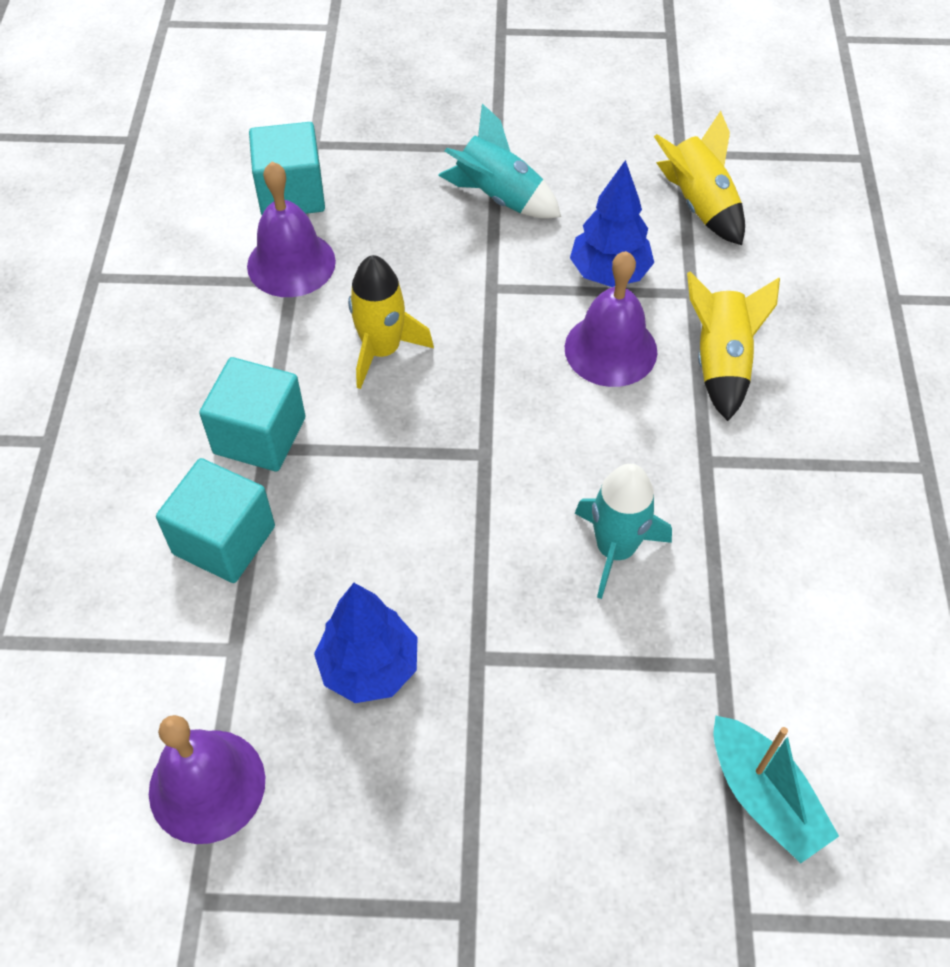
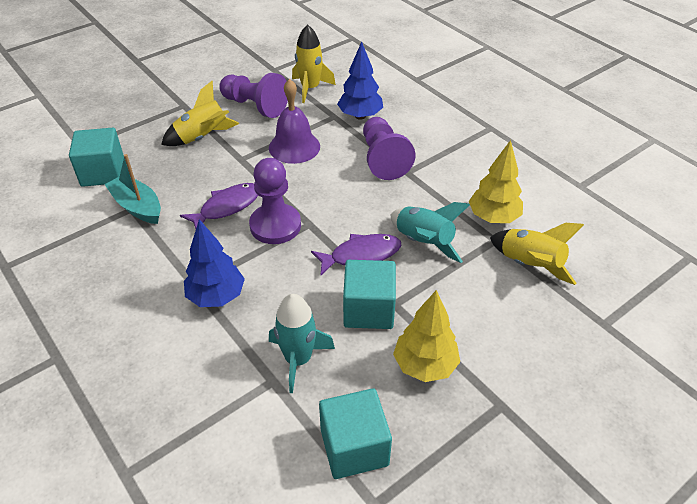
purple bell: 3 -> 1
purple fish: 0 -> 2
purple pawn: 0 -> 3
yellow tree: 0 -> 2

